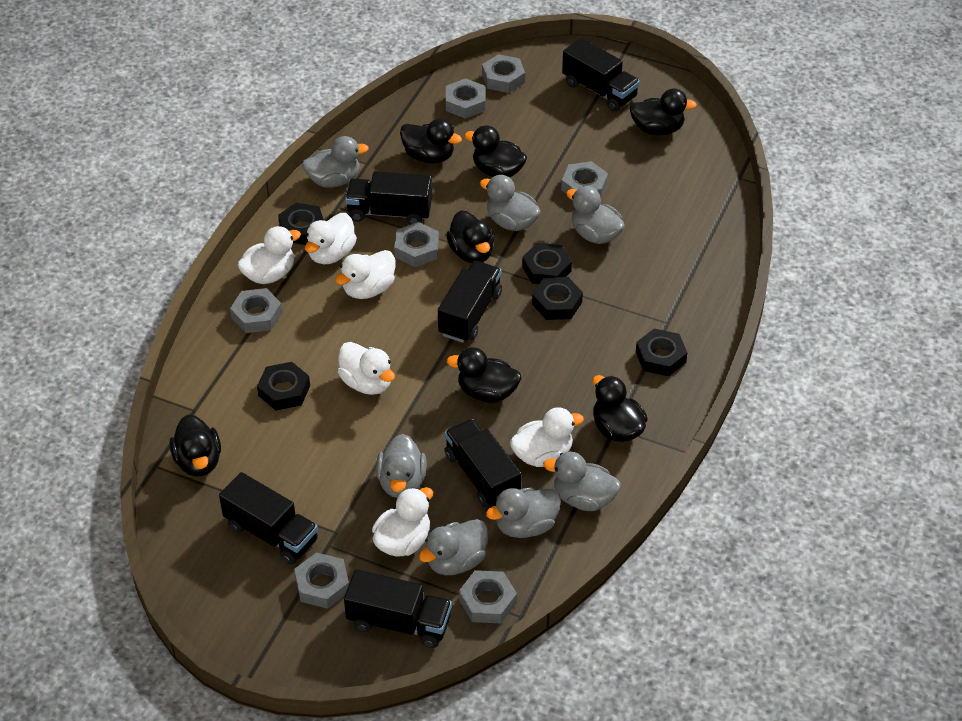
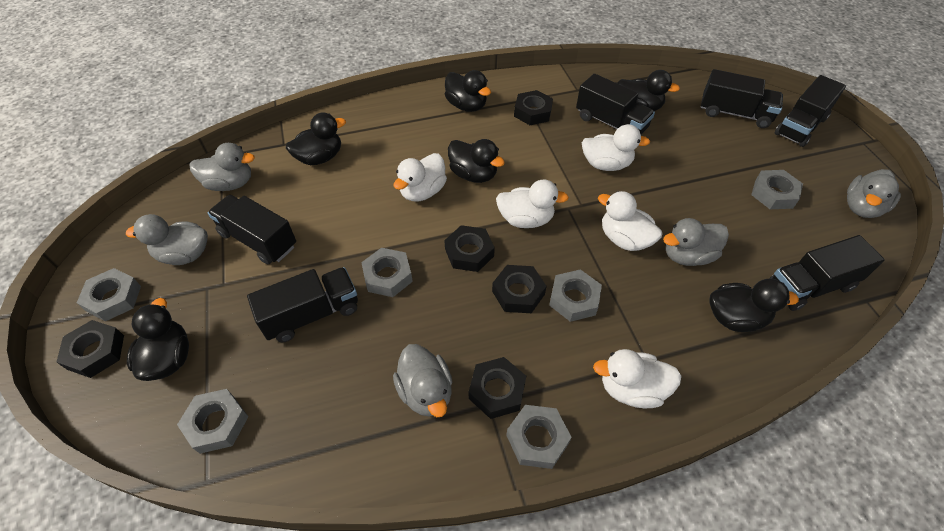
black duck: 7 -> 6
grey duck: 7 -> 5
grey nut: 7 -> 6
white duck: 6 -> 5

